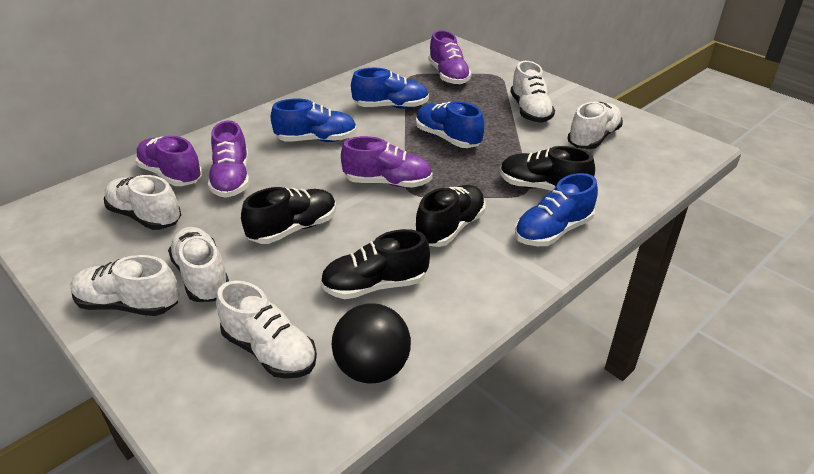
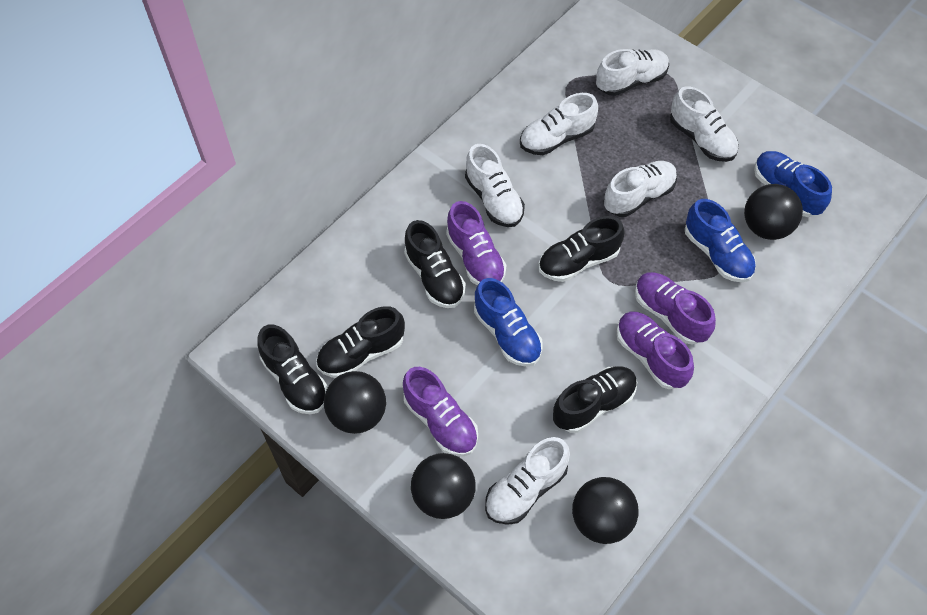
black ball: 1 -> 4
black shoe: 4 -> 5
blue shoe: 4 -> 3

